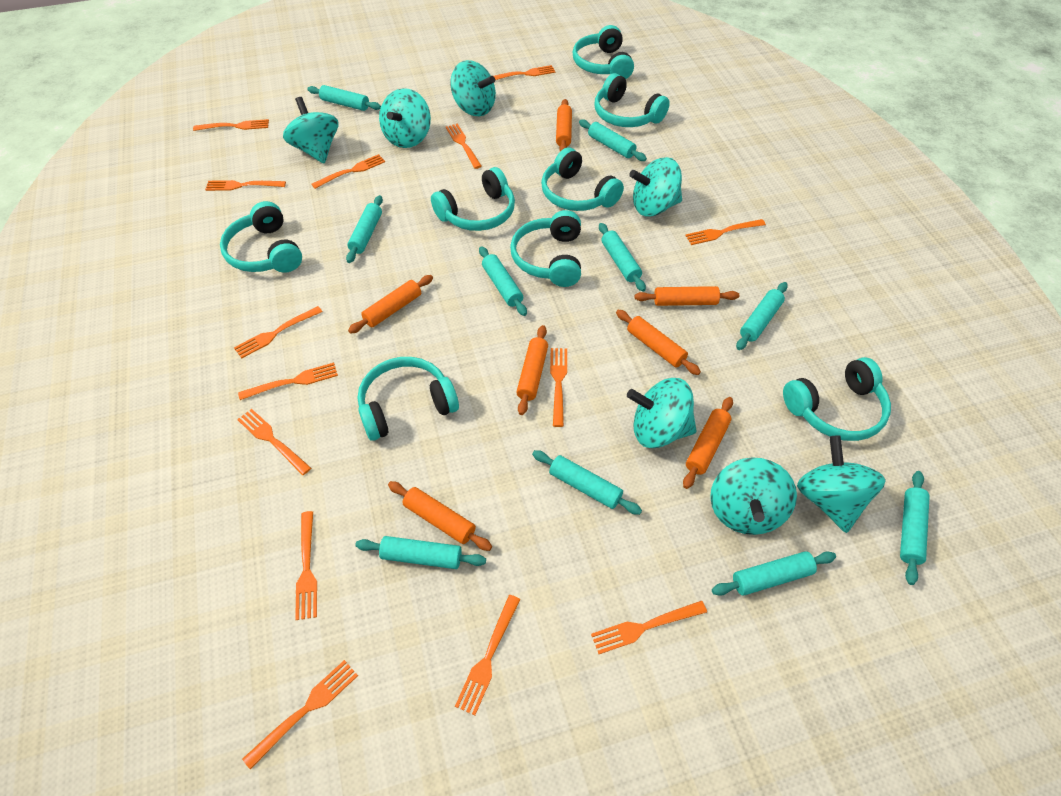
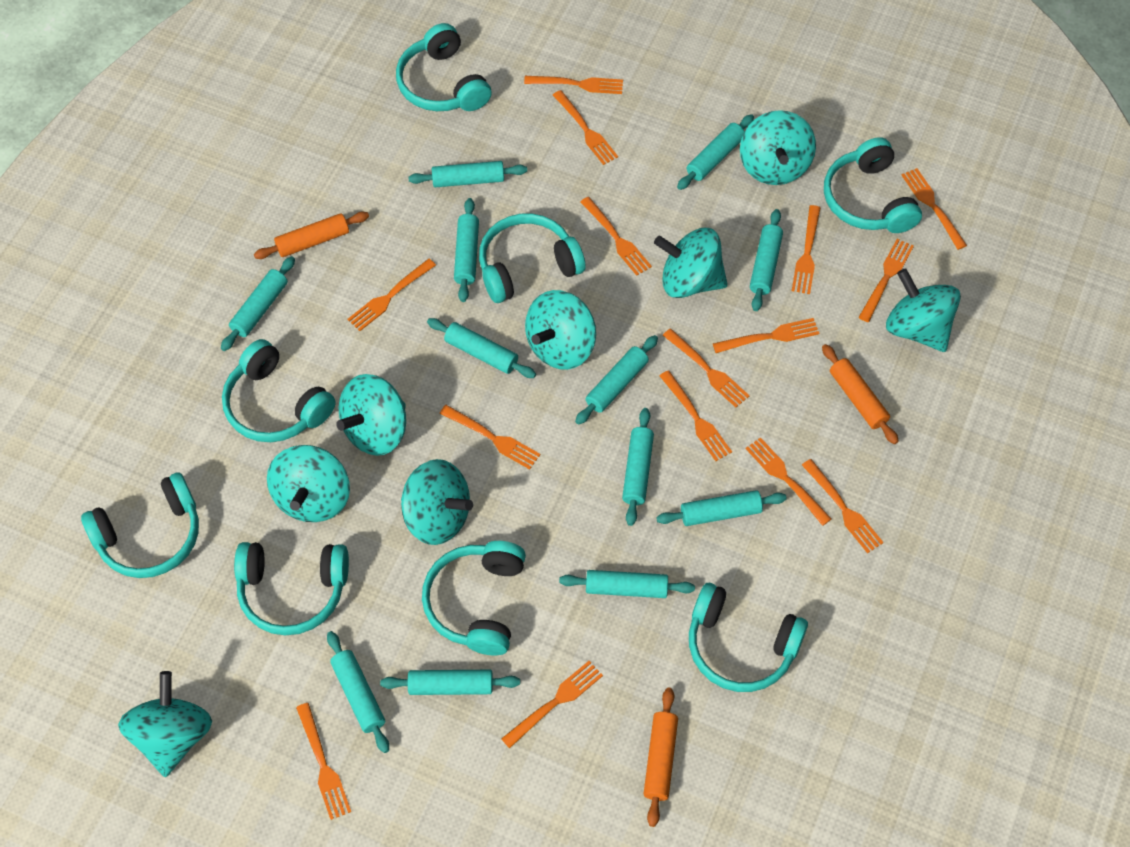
orange fork: 14 -> 15
orange rolling pin: 7 -> 3
turquoise rolling pin: 10 -> 12
turquoise spinning top: 7 -> 8

